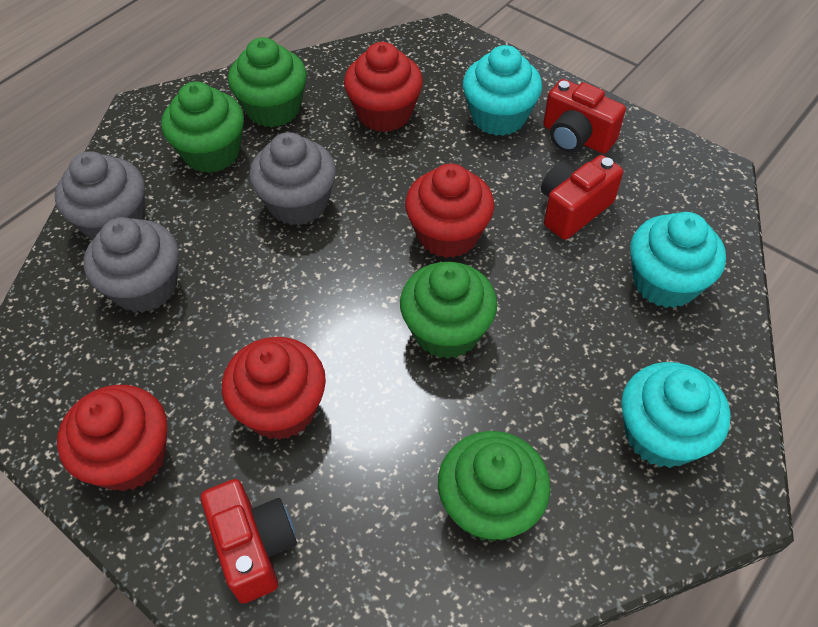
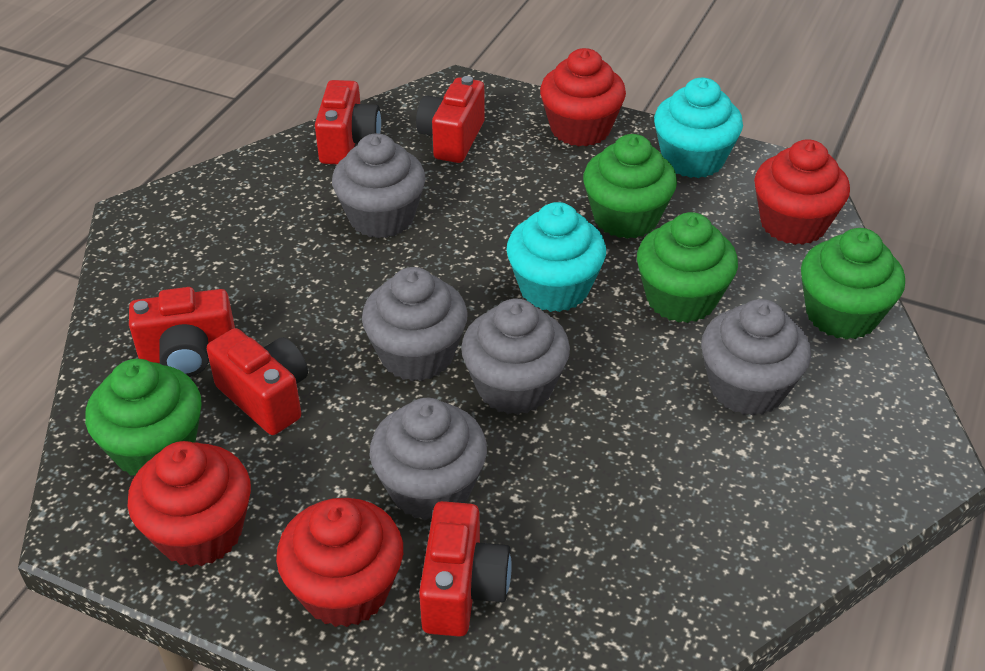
grey cupcake: 3 -> 5
red camera: 3 -> 5
turquoise cupcake: 3 -> 2

